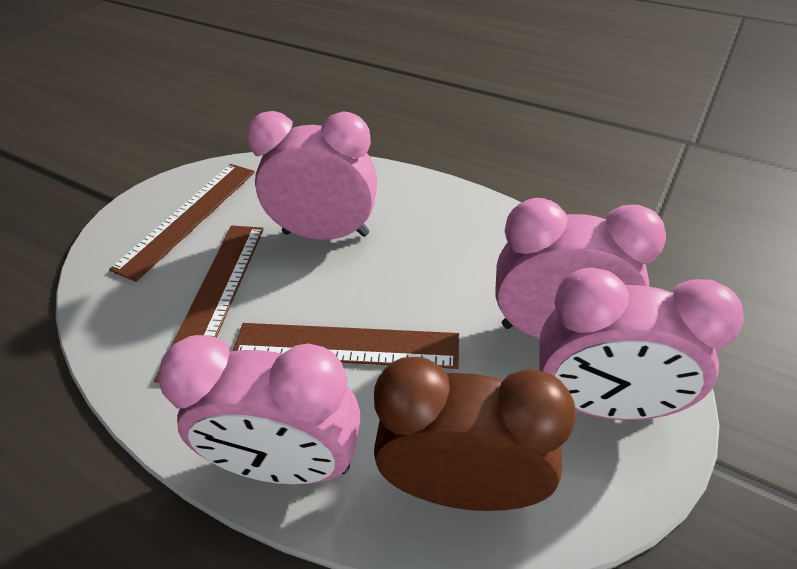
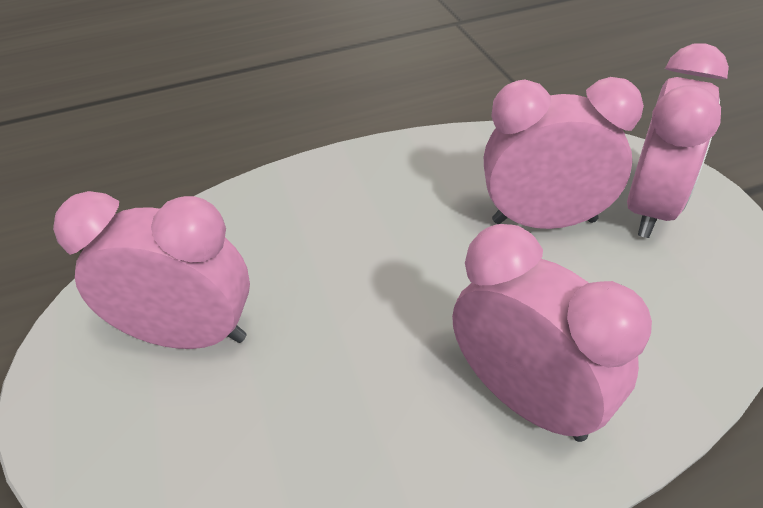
brown clock: 1 -> 0
brown ruler: 3 -> 0

